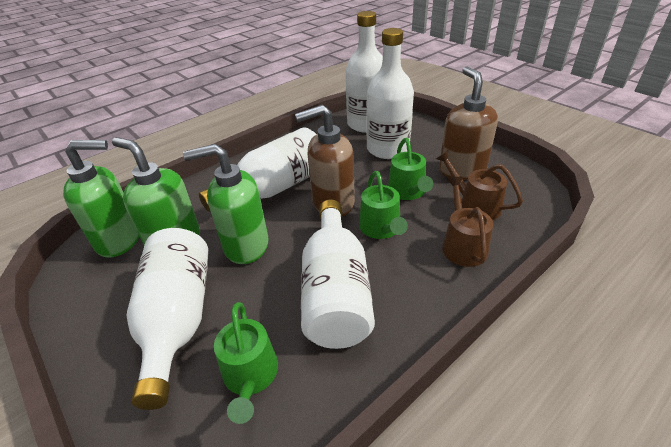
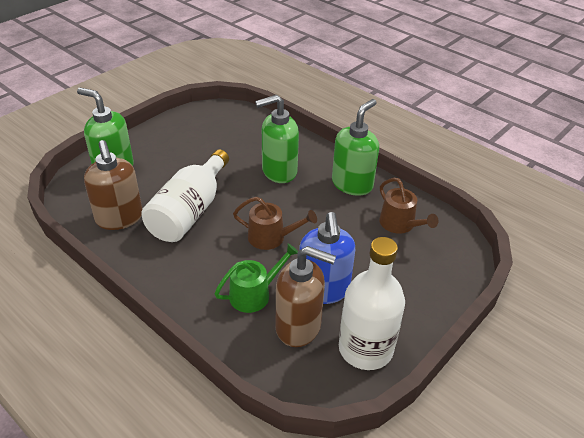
blue soap dispenser: 0 -> 1
green watering can: 3 -> 1
white bottle: 5 -> 2

